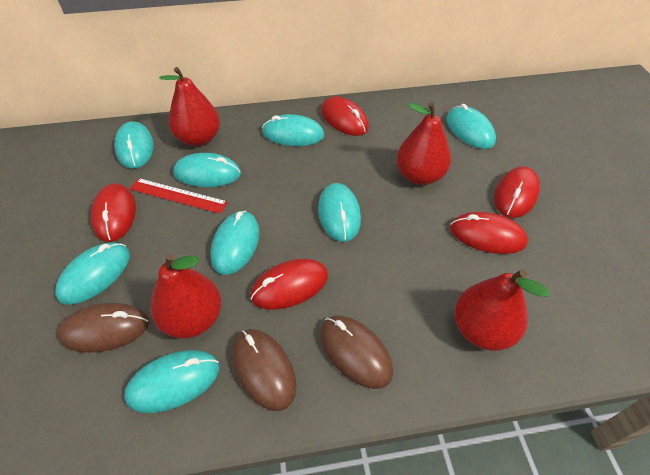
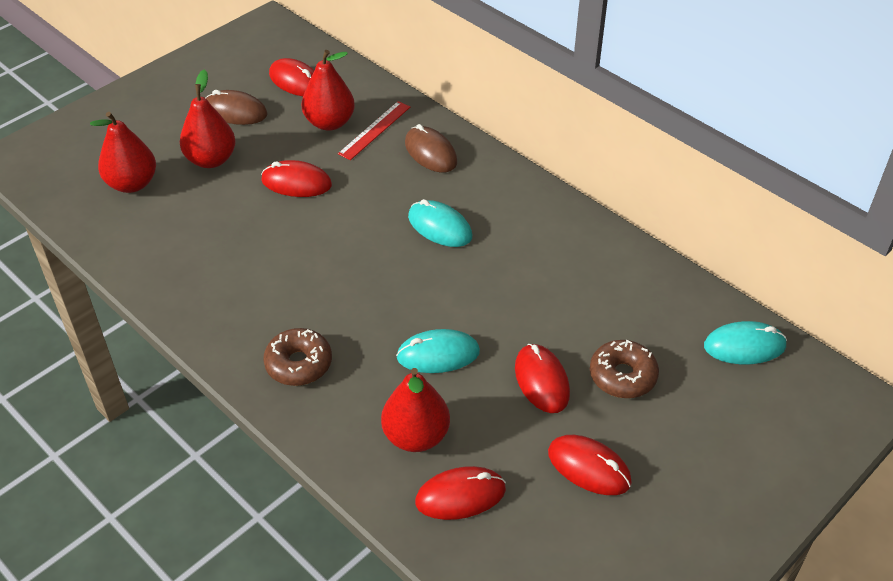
brown donut: 0 -> 2
brown mouse: 3 -> 2
turquoise mouse: 8 -> 3

